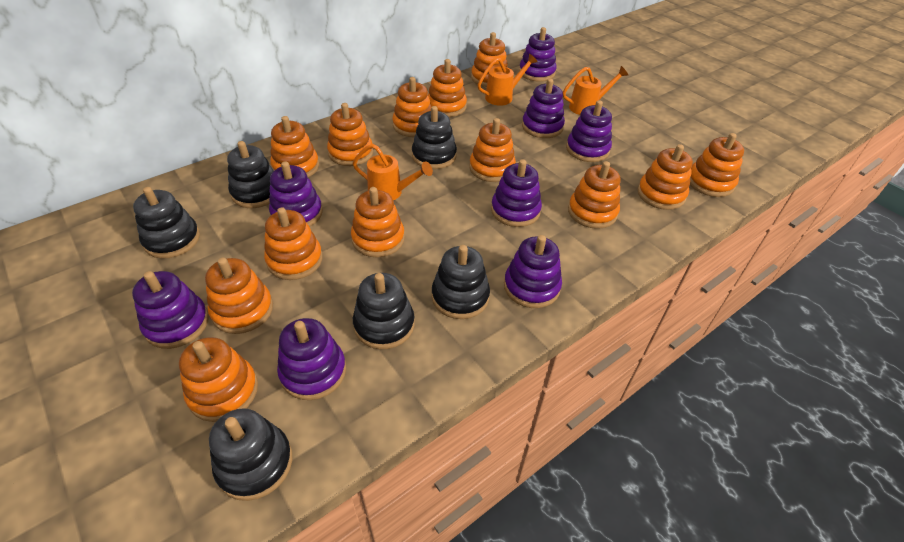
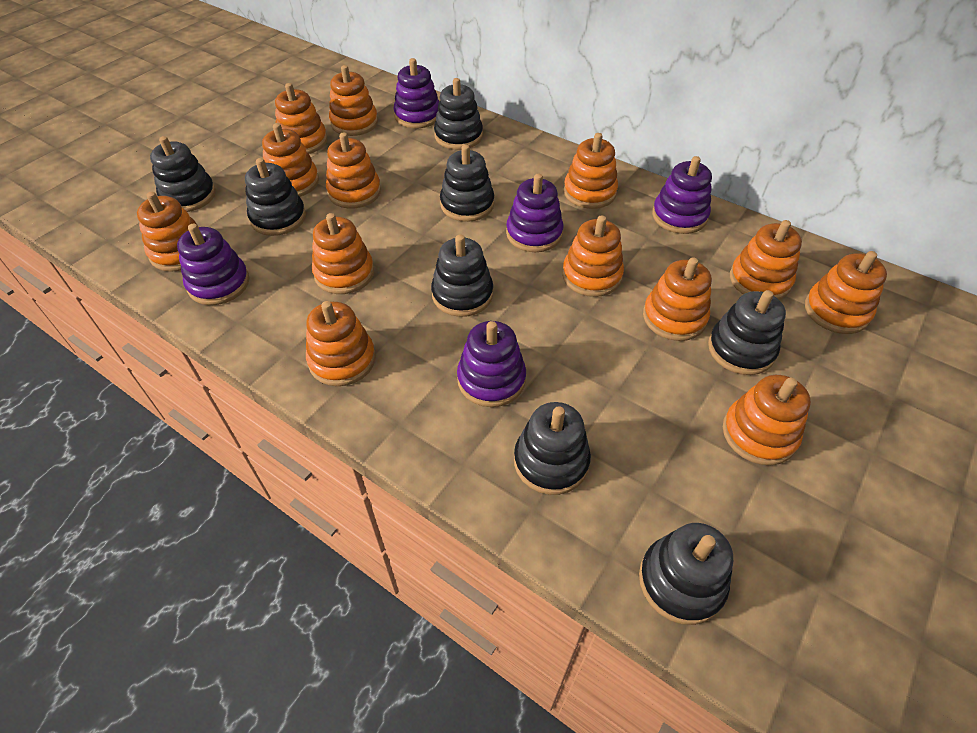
black stacking toy: 6 -> 8
orange watering can: 3 -> 0
purple stacking toy: 8 -> 5

